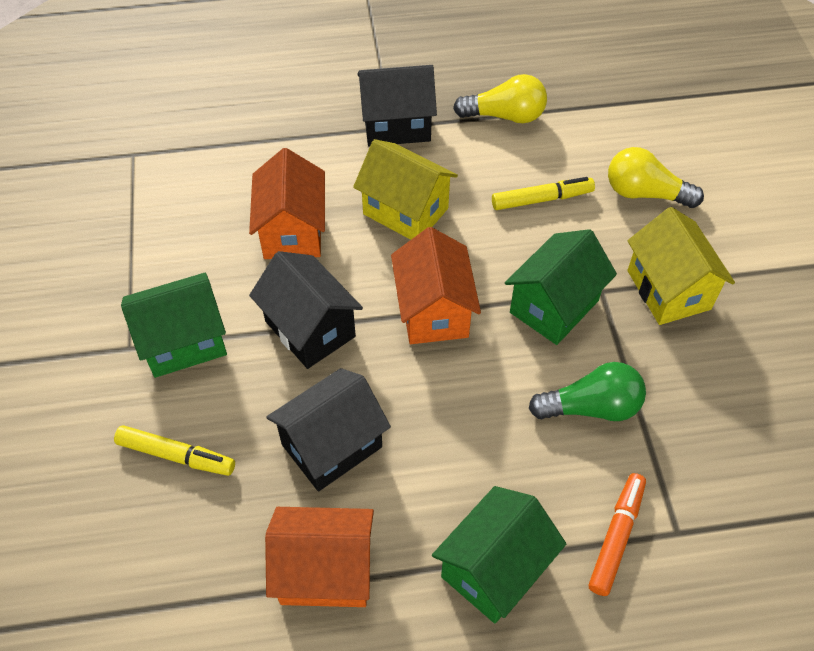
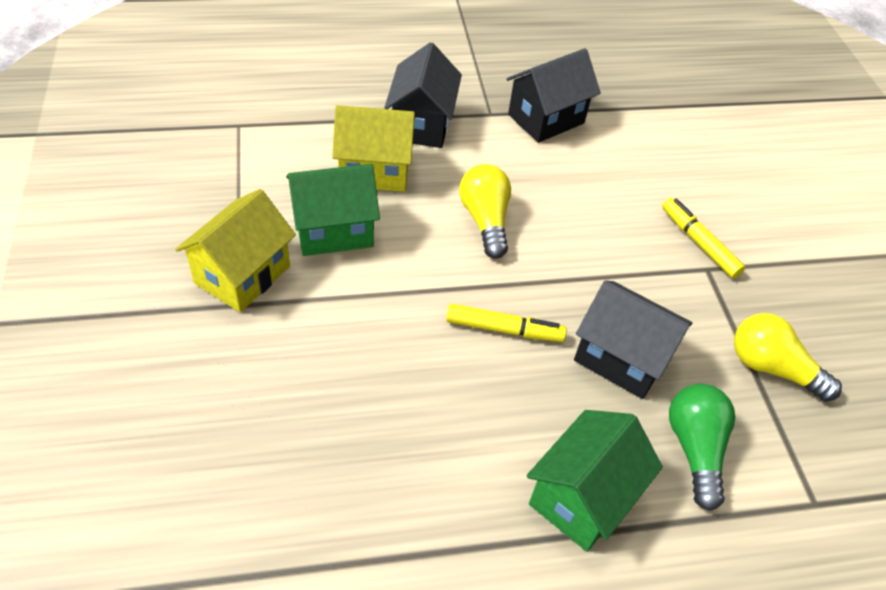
green house: 3 -> 2
orange house: 3 -> 0
orange marker: 1 -> 0

